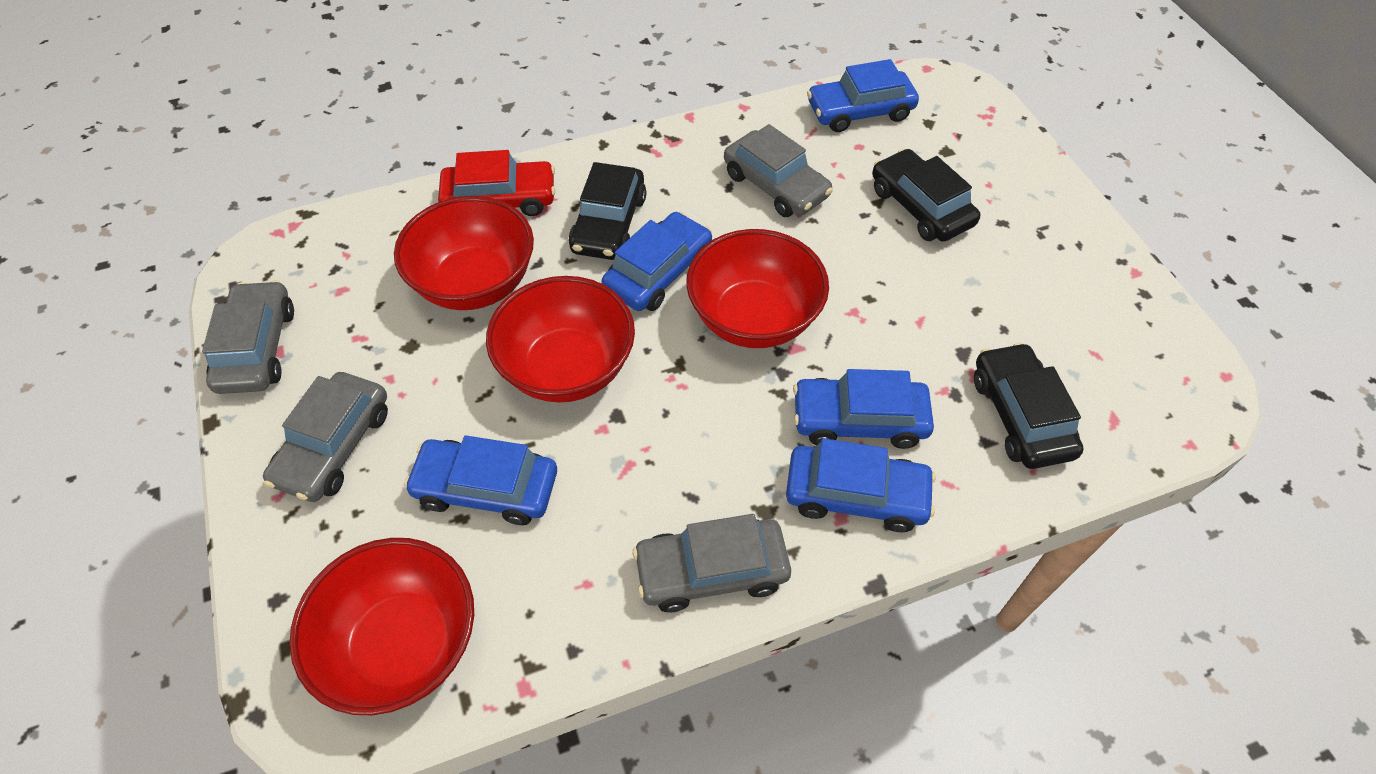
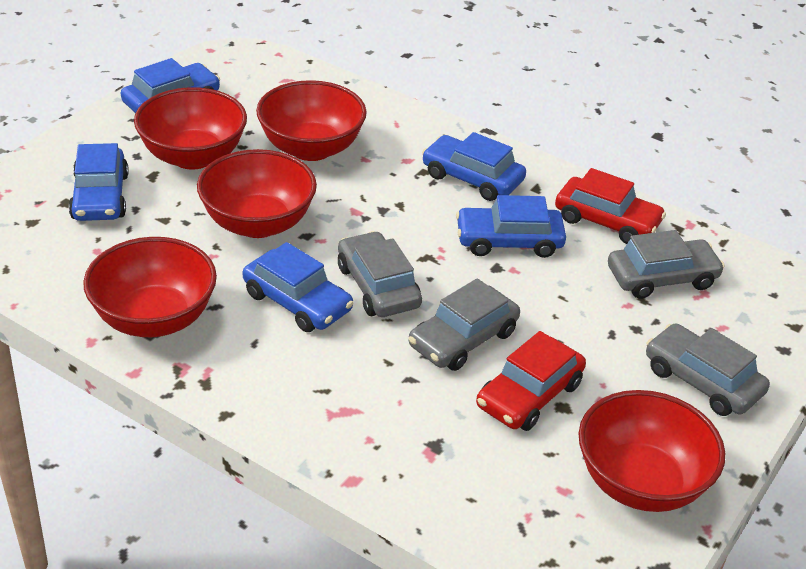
black car: 3 -> 0
red bowl: 4 -> 5
red car: 1 -> 2

